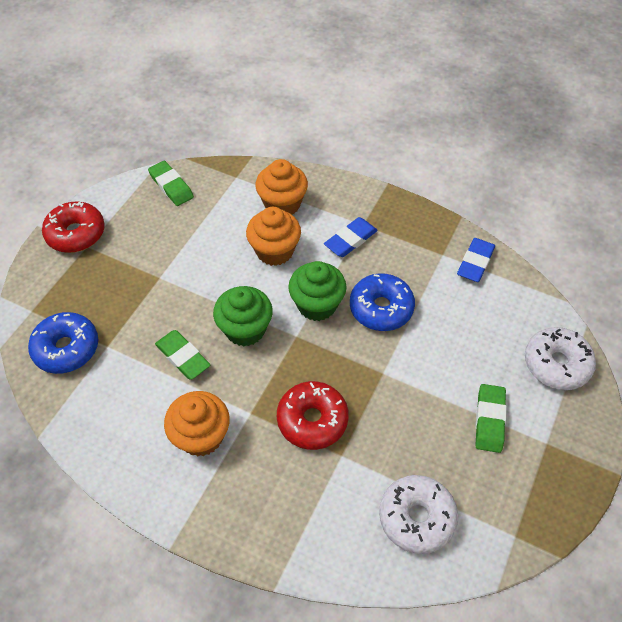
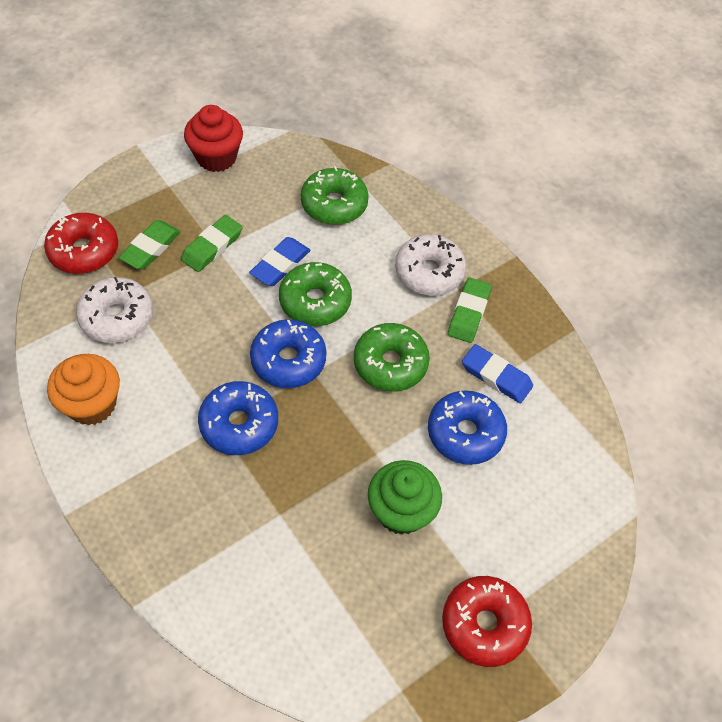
blue donut: 2 -> 3
green cupcake: 2 -> 1
green donut: 0 -> 3
orange cupcake: 3 -> 1
red cupcake: 0 -> 1

